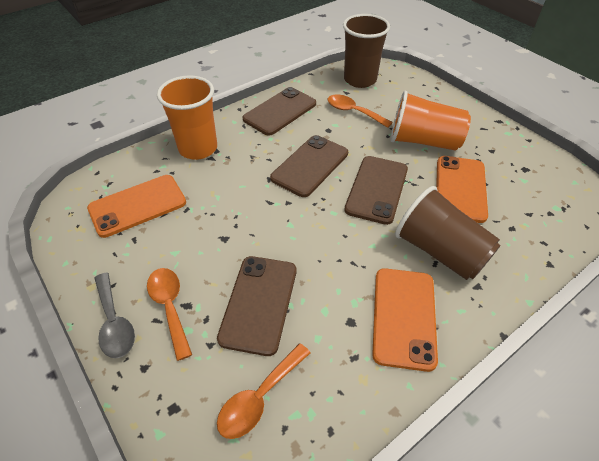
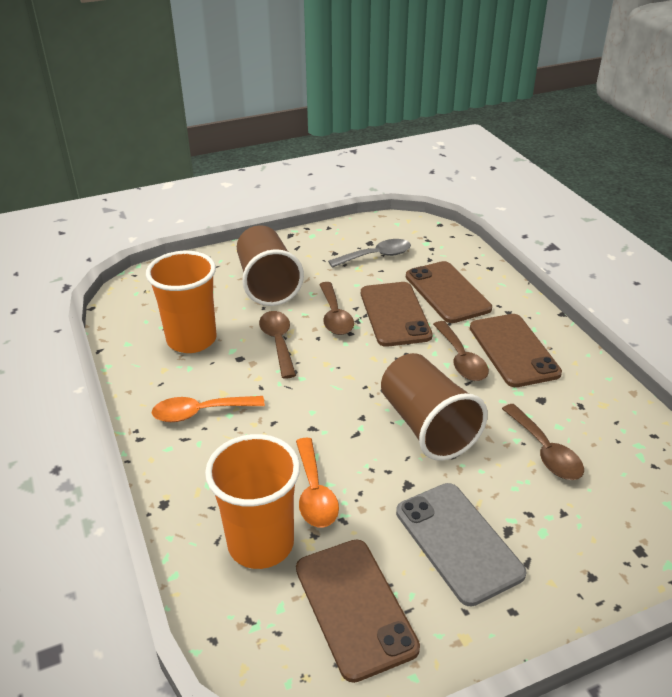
brown spoon: 0 -> 4
grey phone: 0 -> 1
orange phone: 3 -> 0
orange spoon: 3 -> 2

